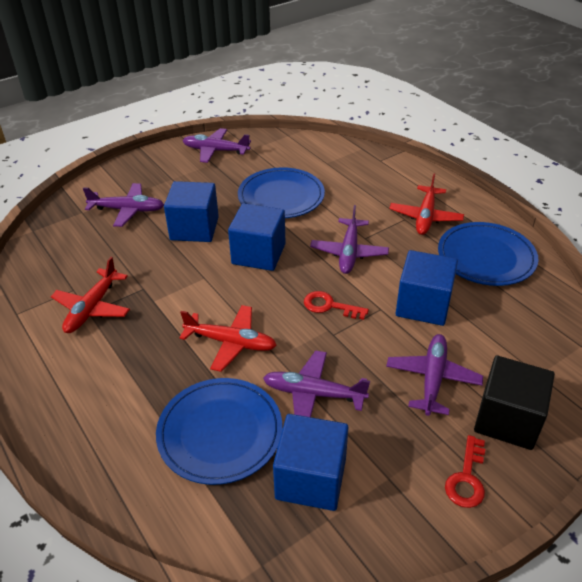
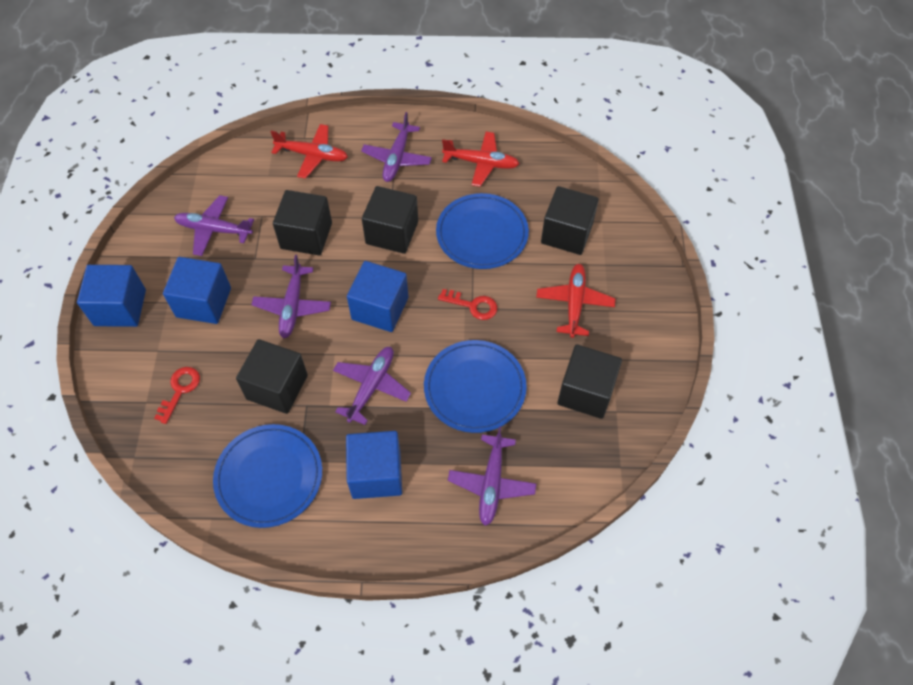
black cube: 1 -> 5

